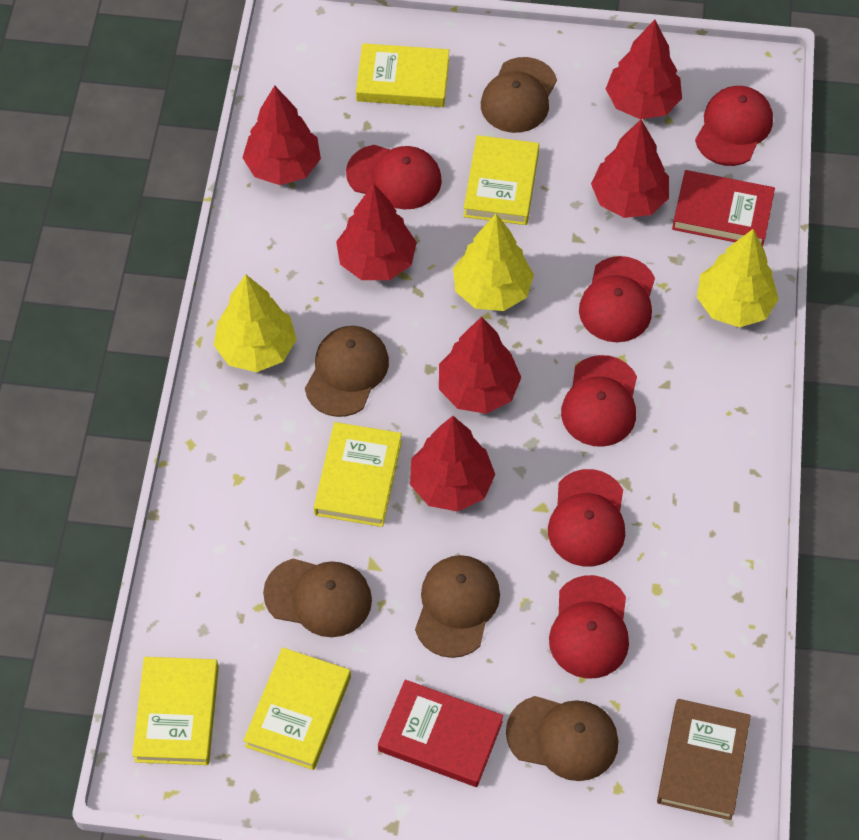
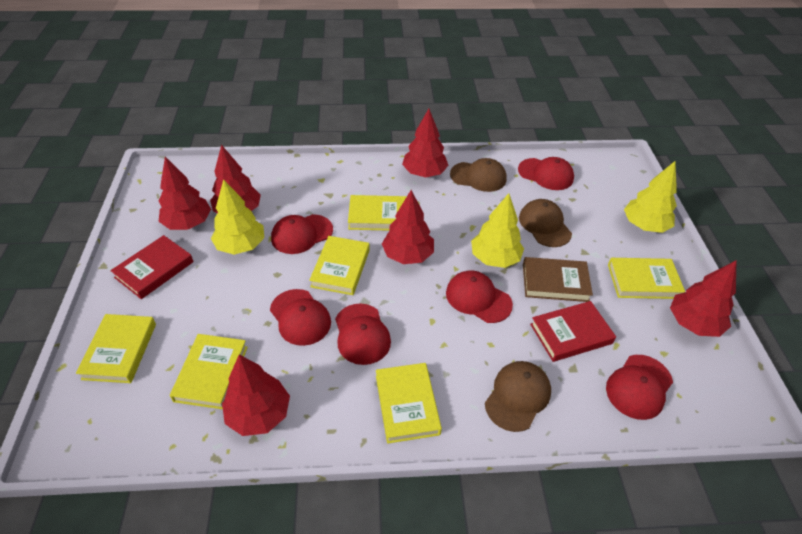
brown cap: 5 -> 3
yellow book: 5 -> 6

